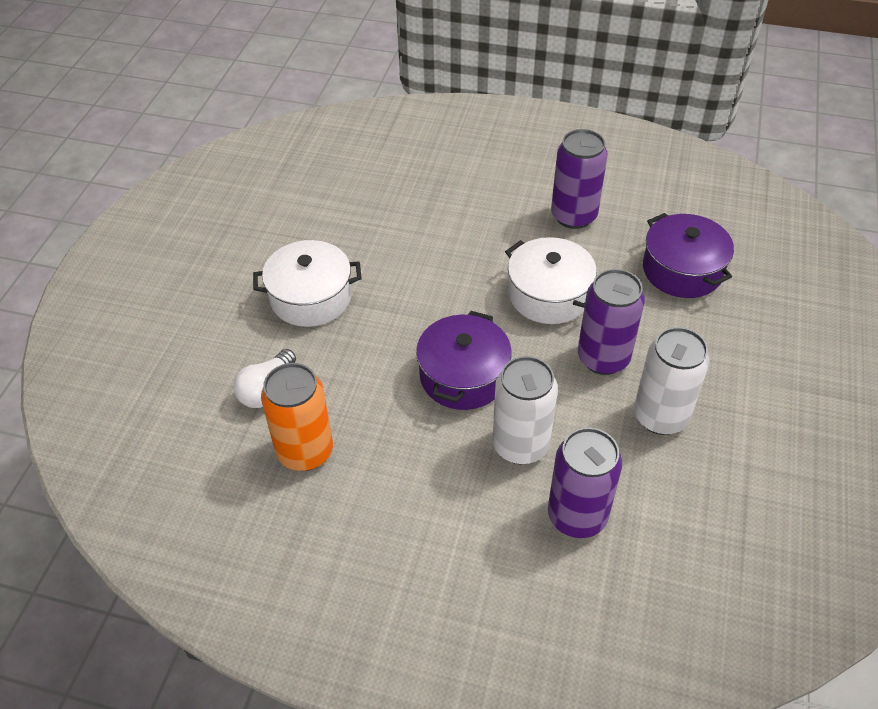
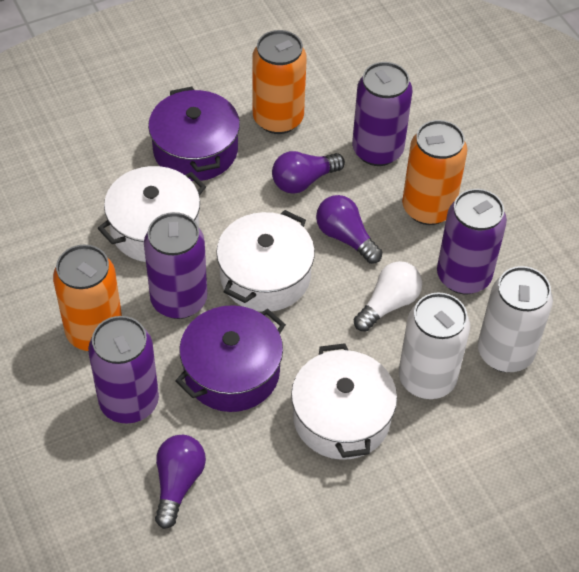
orange can: 1 -> 3
purple can: 3 -> 4
purple light bulb: 0 -> 3
white pot: 2 -> 3

